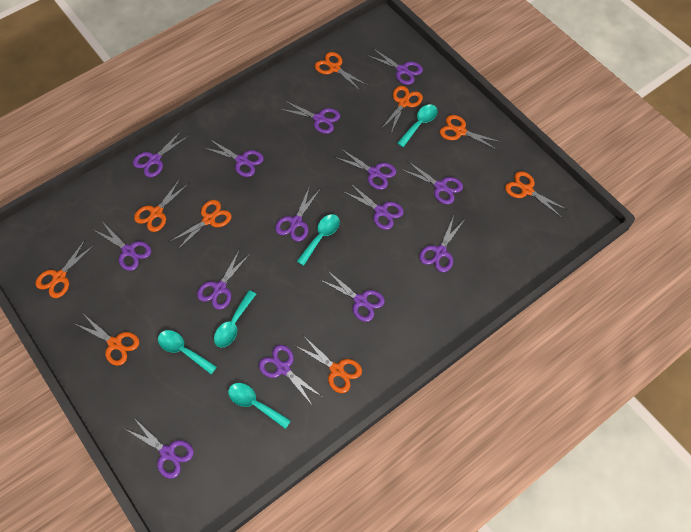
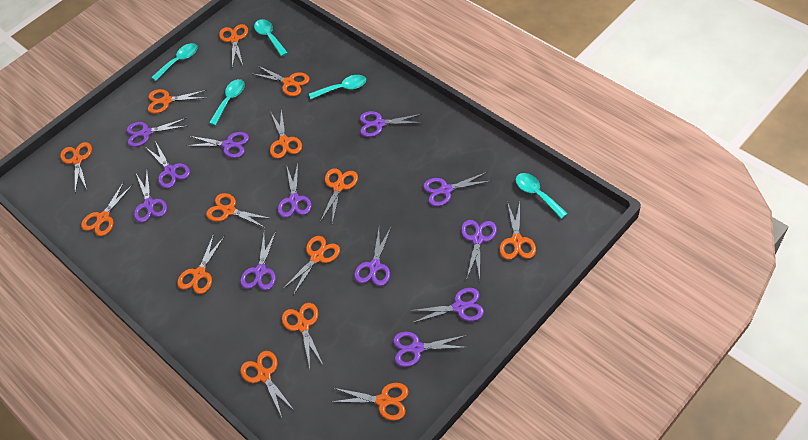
orange scissors: 9 -> 14
purple scissors: 14 -> 12

